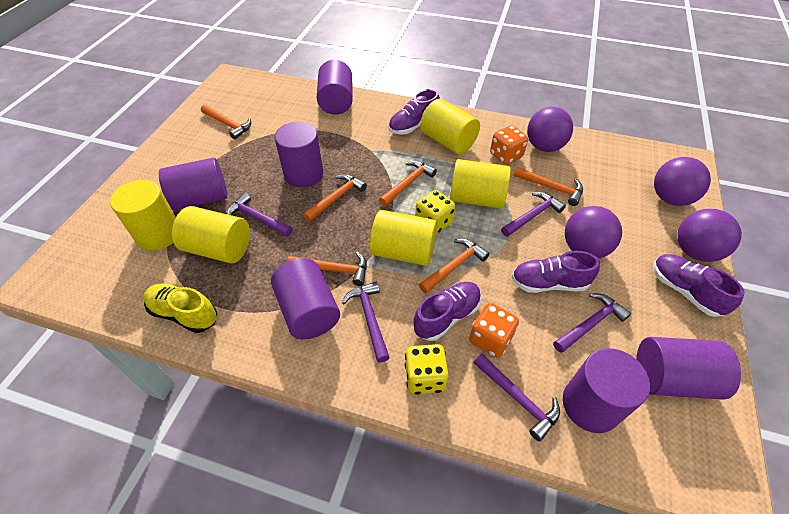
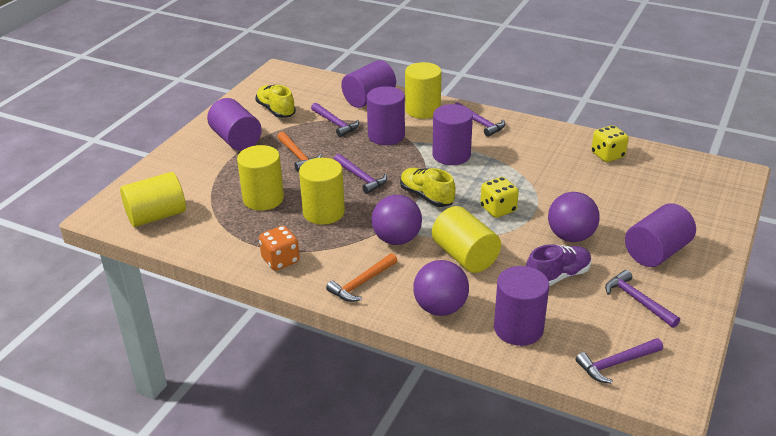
orange dice: 2 -> 1
orange hammer: 6 -> 2
purple ball: 4 -> 3
purple shoe: 4 -> 1
yellow shoe: 1 -> 2

